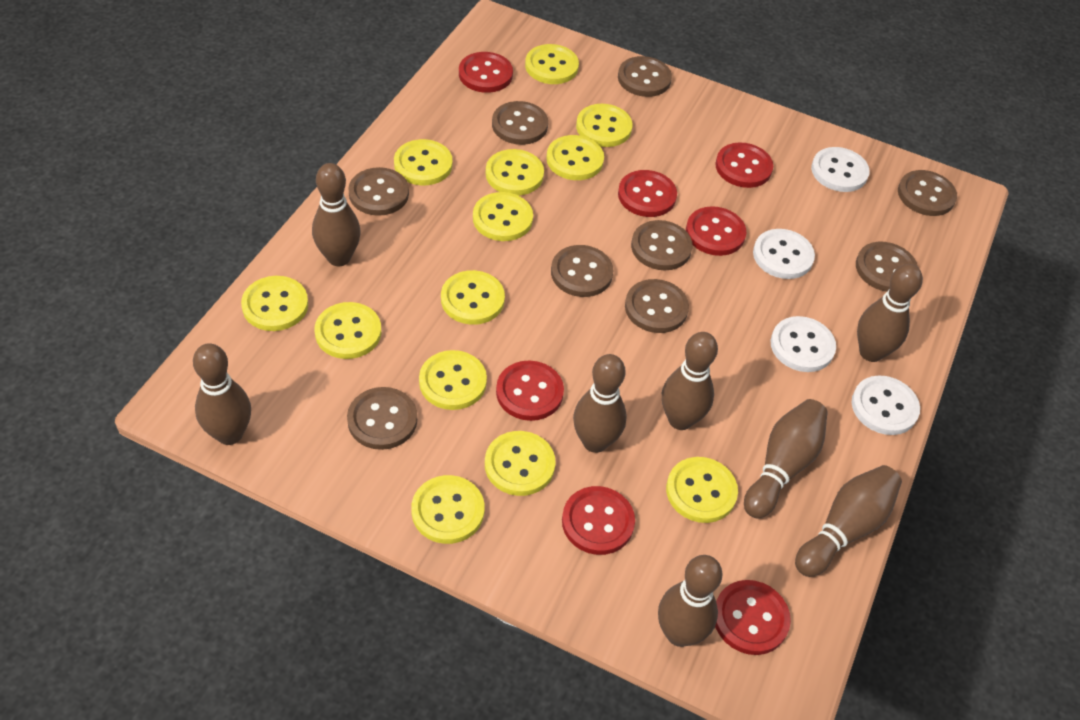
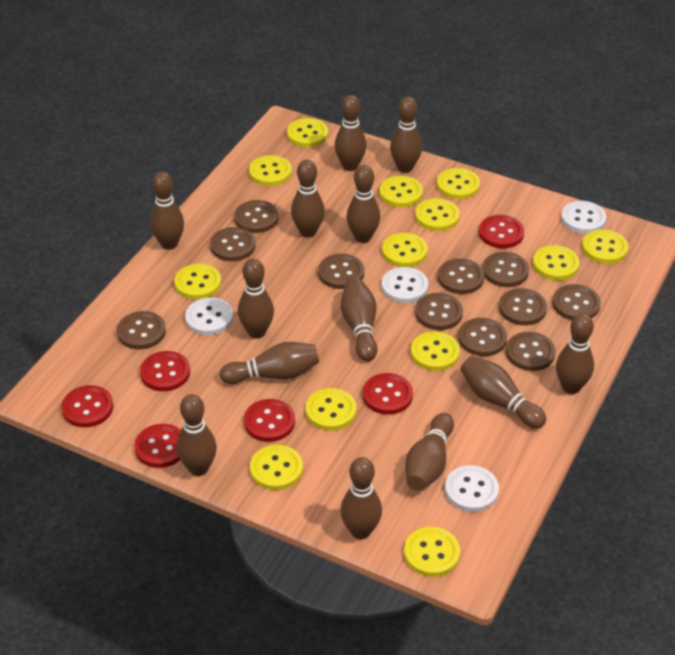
brown bowling pin: 8 -> 13
brown button: 9 -> 11
red button: 7 -> 6

